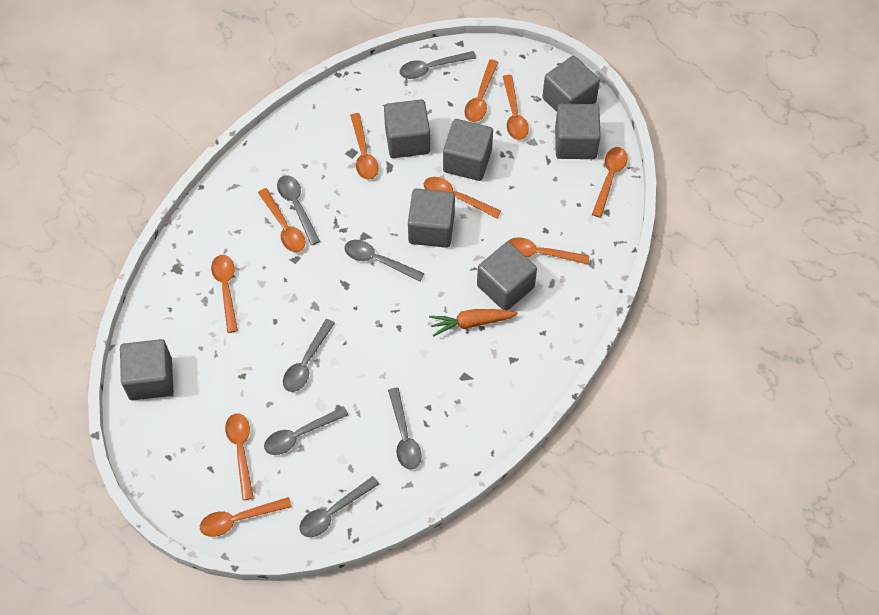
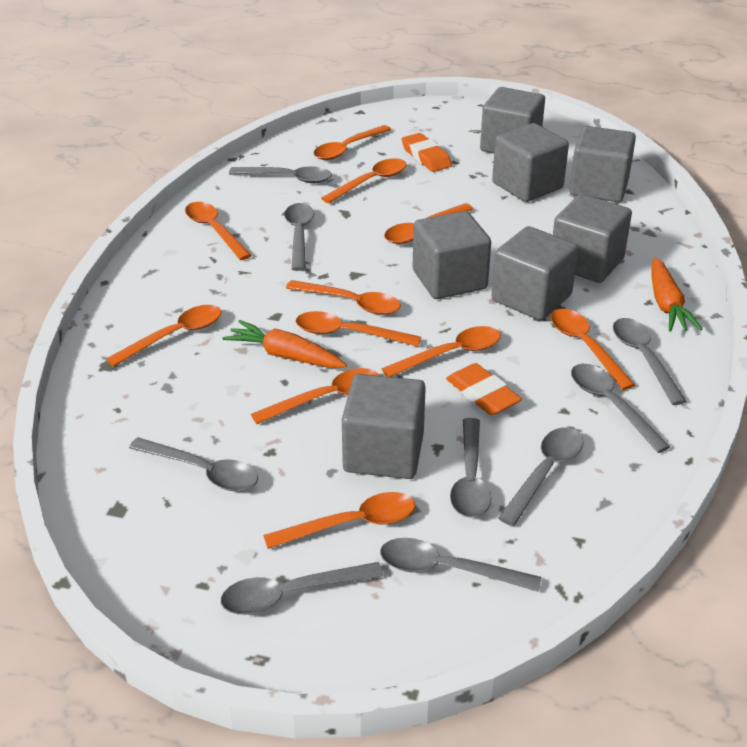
grey spoon: 7 -> 9
orange carrot: 1 -> 2
orange eraser: 0 -> 2
orange spoon: 10 -> 11

